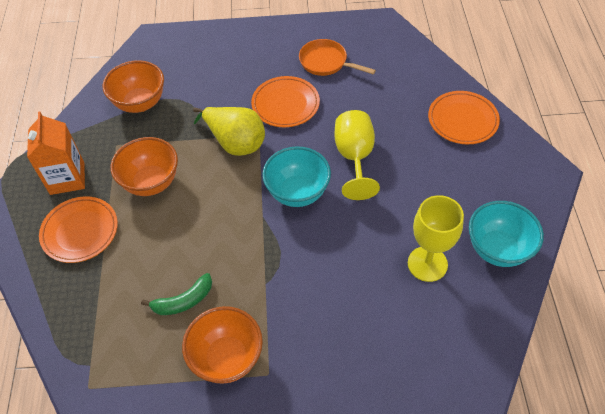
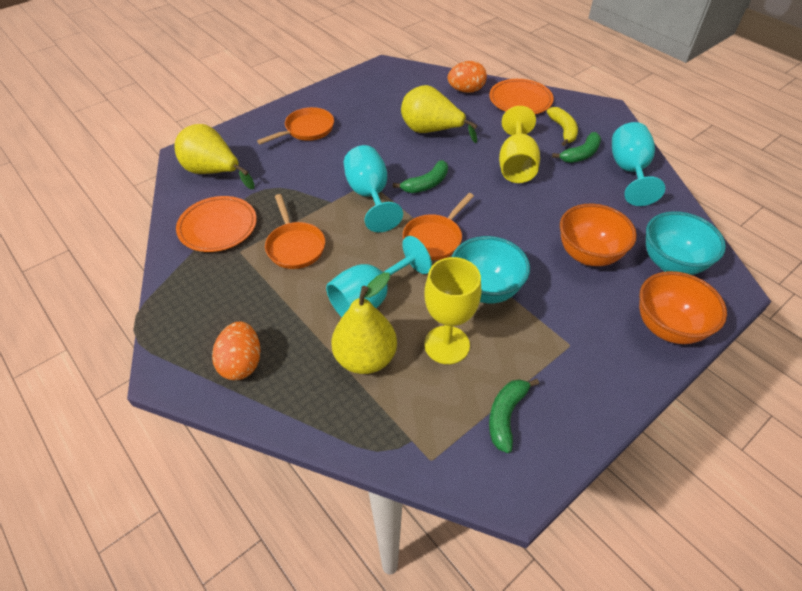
green banana: 1 -> 3
orange bowl: 3 -> 2
orange carton: 1 -> 0
orange egg: 0 -> 2
orange pan: 1 -> 3
orange plate: 3 -> 2
turquoise goblet: 0 -> 3
yellow banana: 0 -> 1
yellow pear: 1 -> 3

